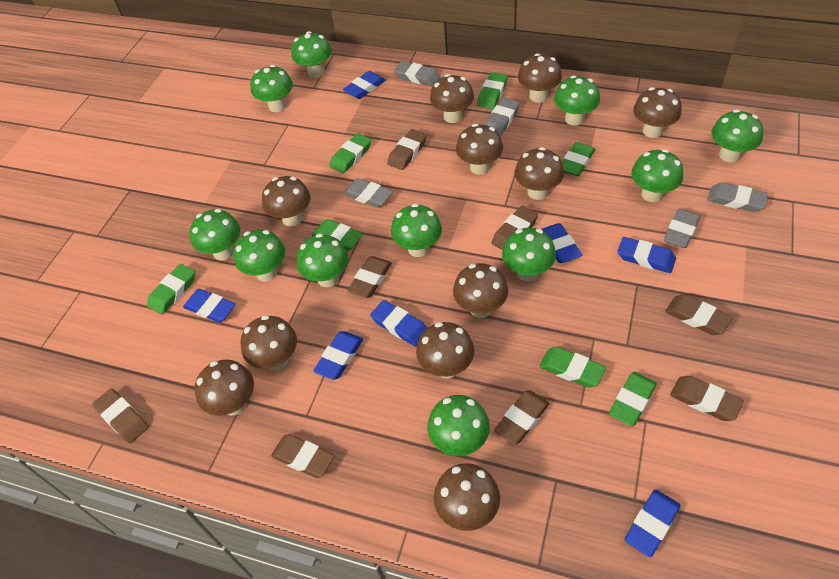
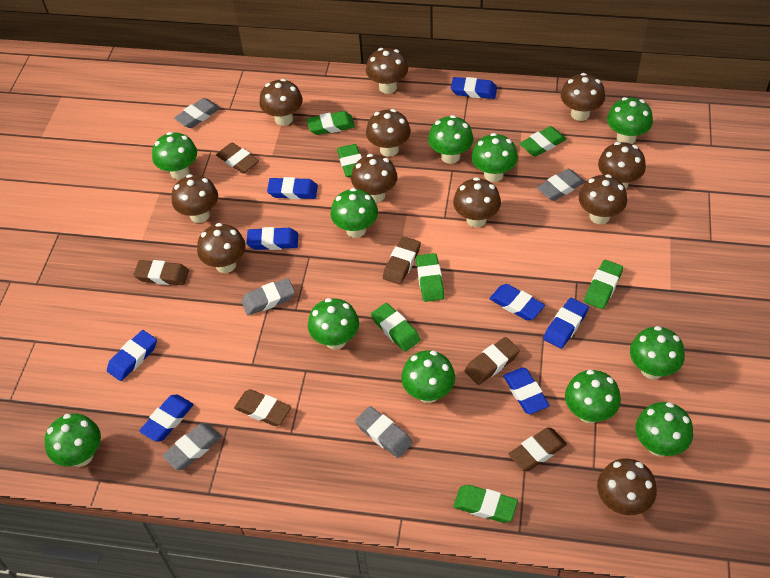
blue eraser: 7 -> 8
brown eraser: 8 -> 6

